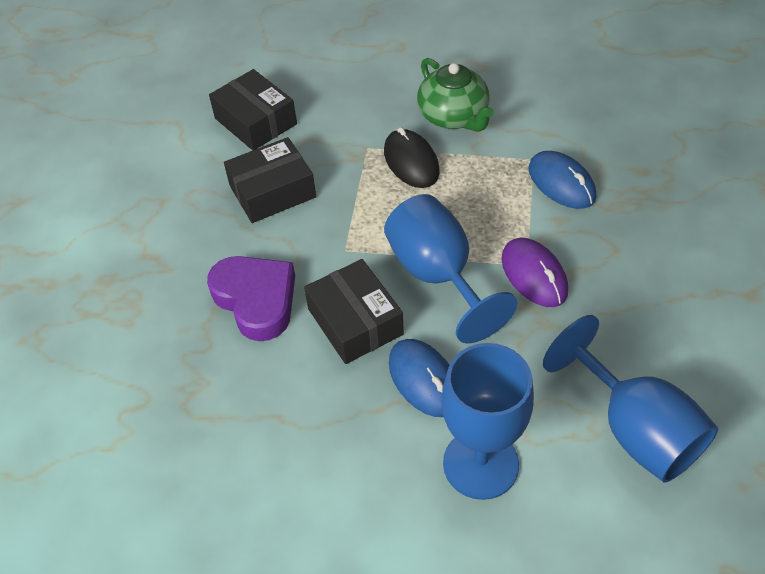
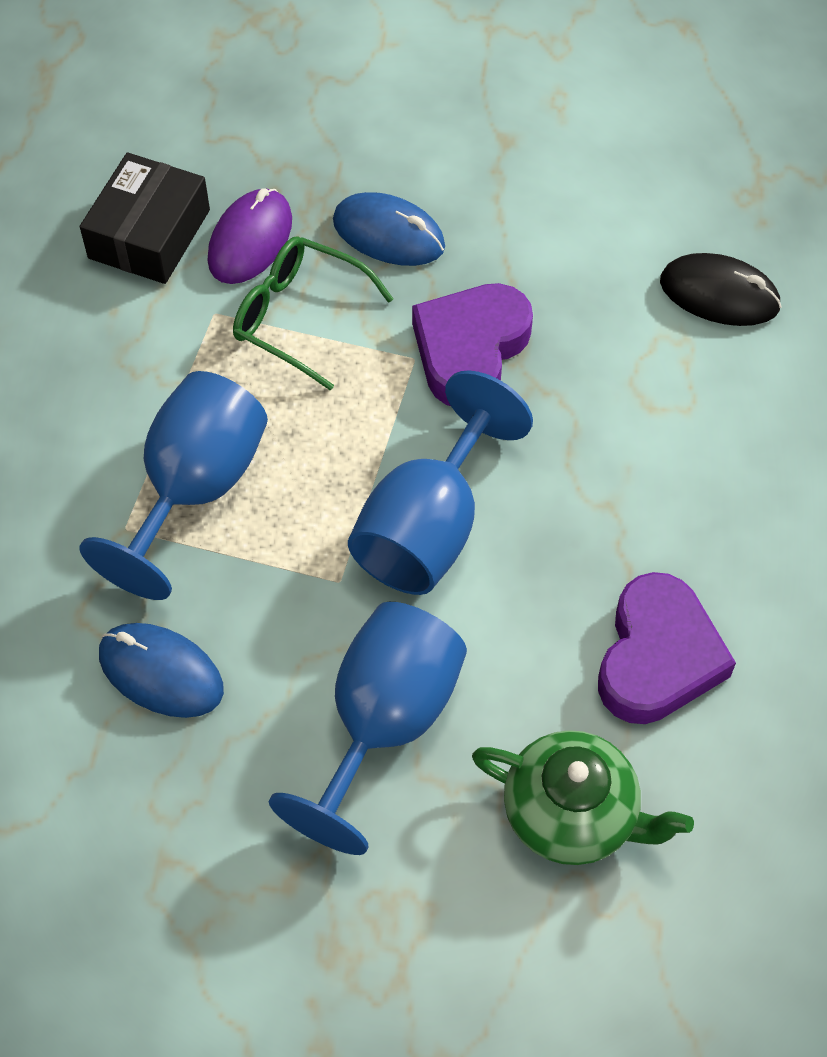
black box: 3 -> 1
green glasses: 0 -> 1
purple heart: 1 -> 2

